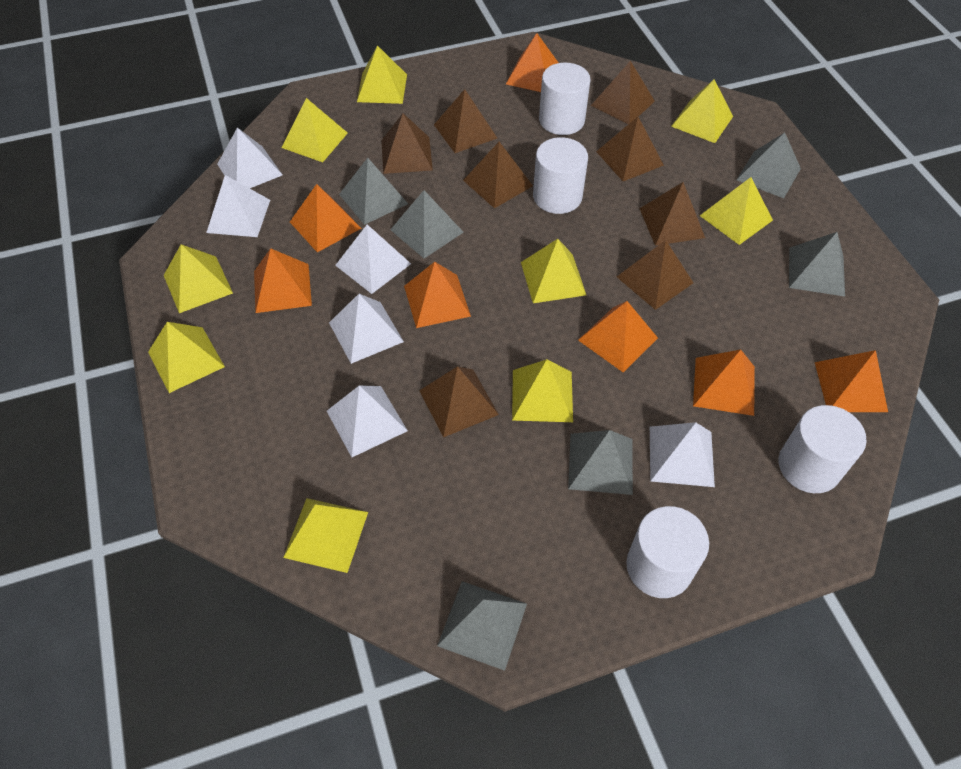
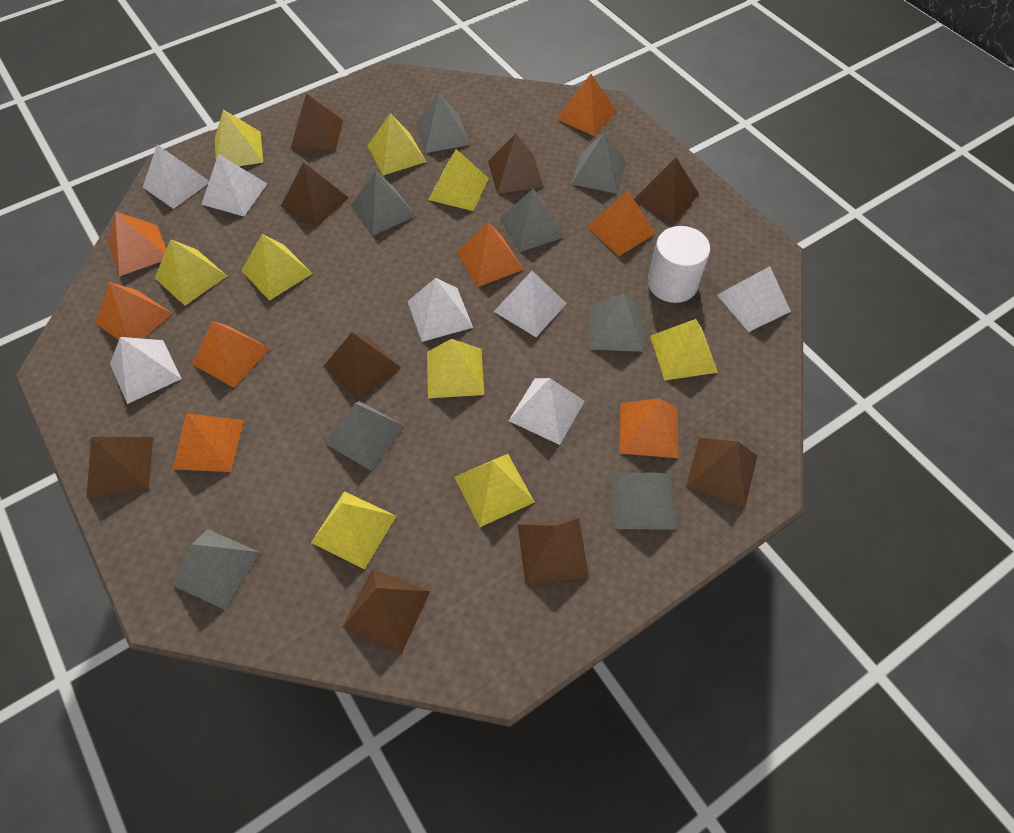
brown pyramid: 8 -> 9
grey pyramid: 6 -> 8
orange pyramid: 7 -> 8
white cylinder: 4 -> 1
white pyramid: 6 -> 7

